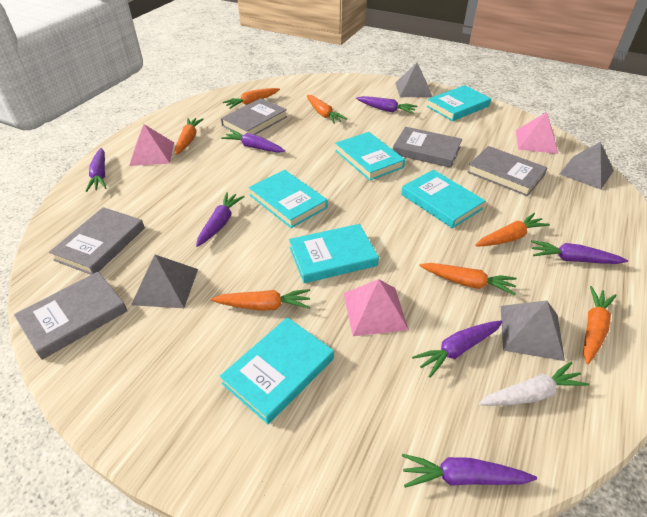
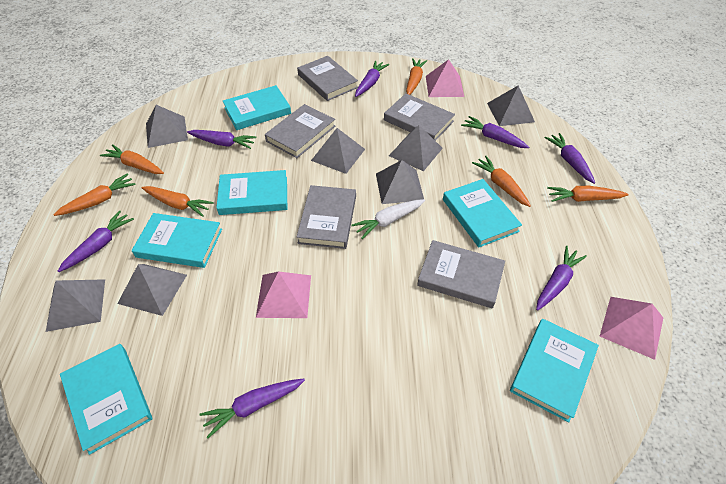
grey pyramid: 4 -> 7
orange carrot: 7 -> 6

